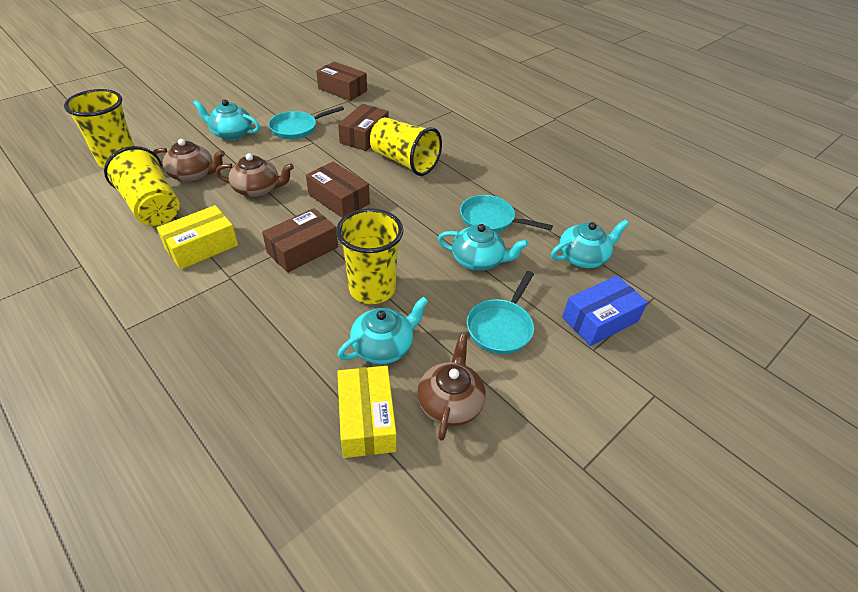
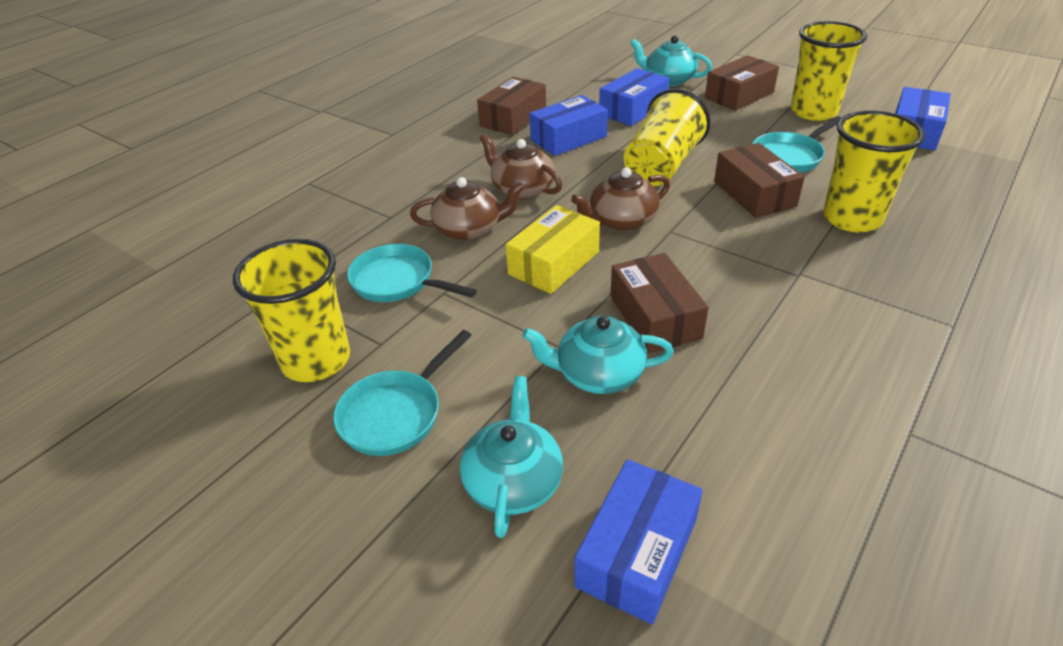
blue box: 1 -> 4
turquoise teapot: 4 -> 3
yellow box: 2 -> 1

